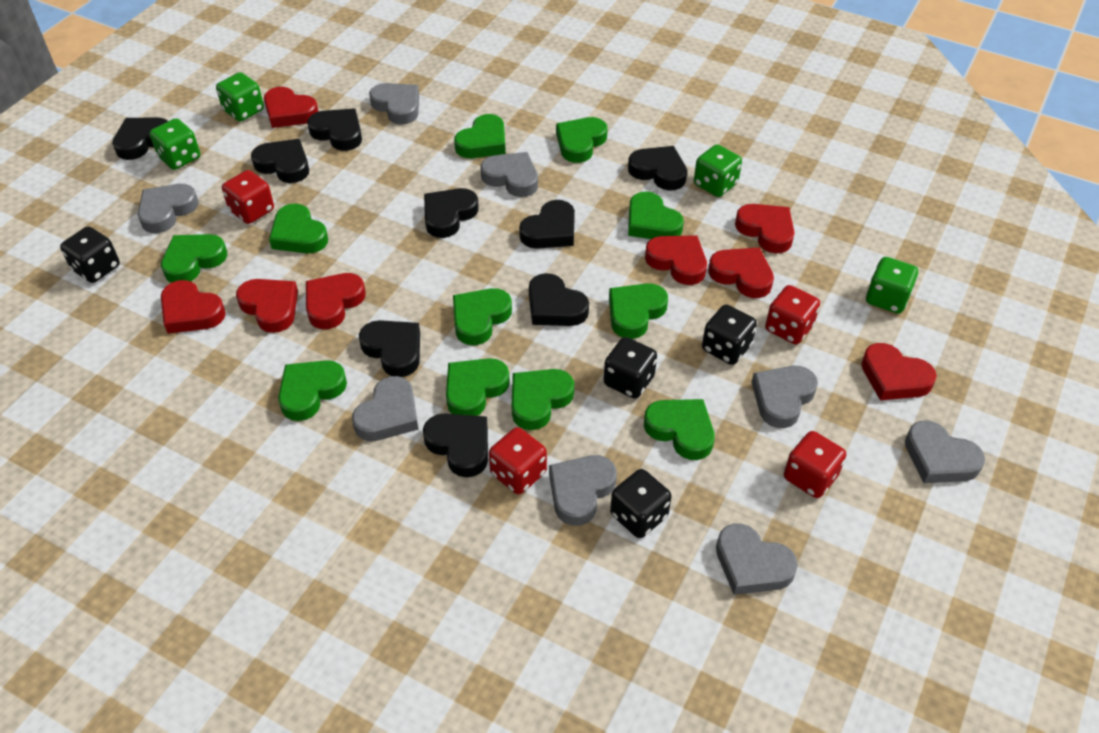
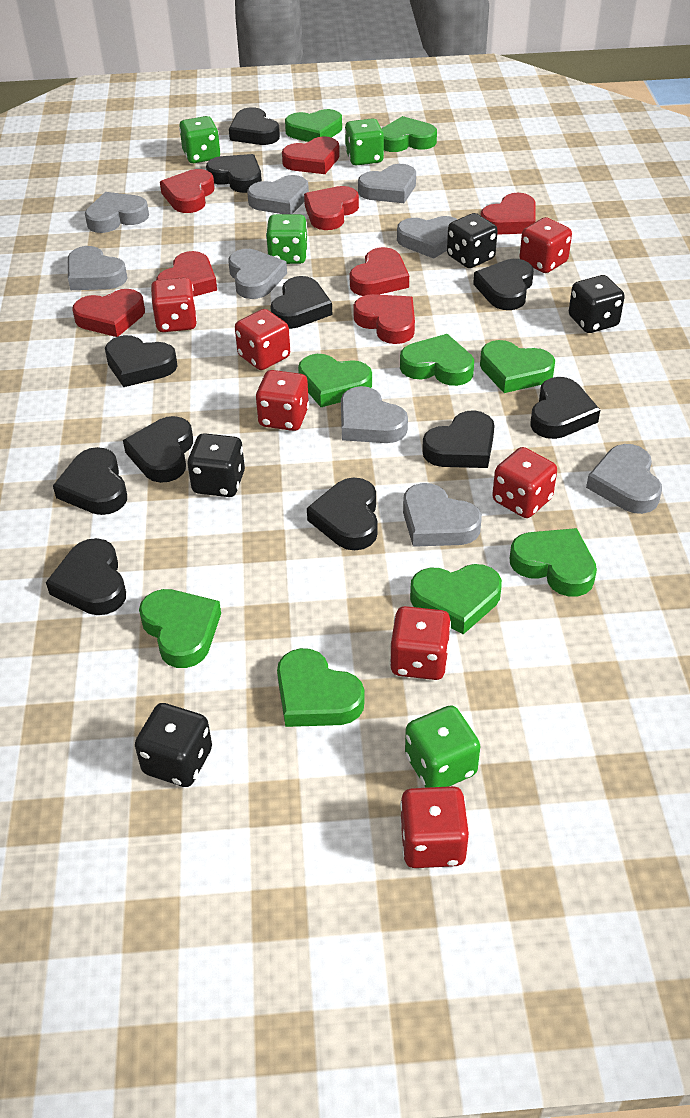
black heart: 9 -> 11
green heart: 11 -> 9
grey heart: 8 -> 9
red dice: 4 -> 7

